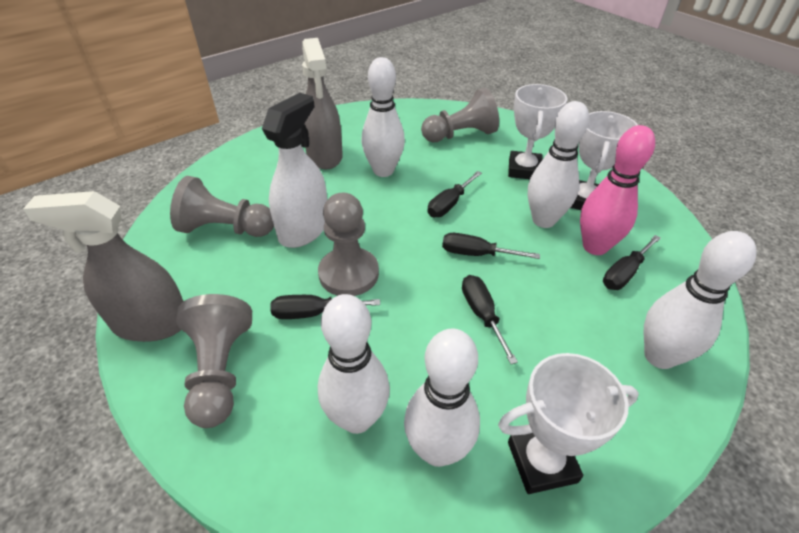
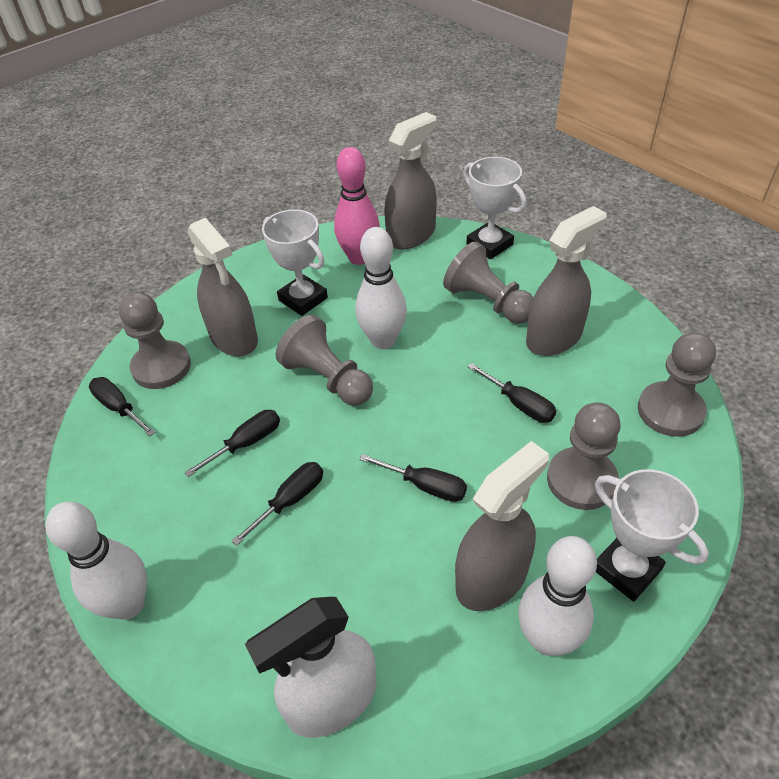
grey pawn: 4 -> 5
grey spray bottle: 2 -> 4
white bowling pin: 5 -> 3

